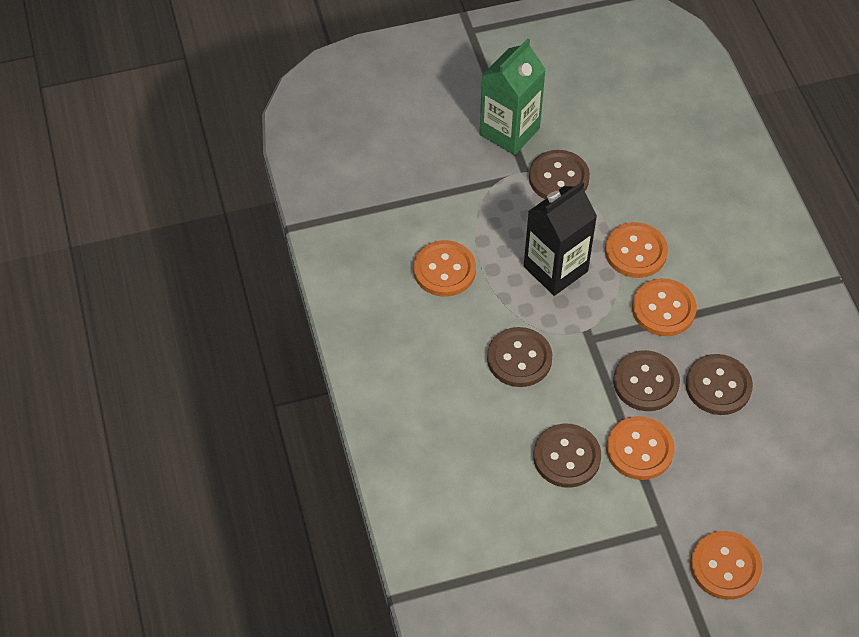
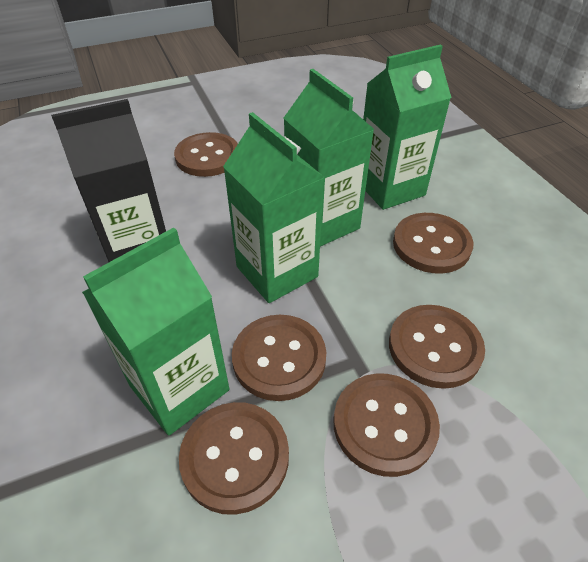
brown button: 5 -> 6
green carton: 1 -> 4
orange button: 5 -> 0

